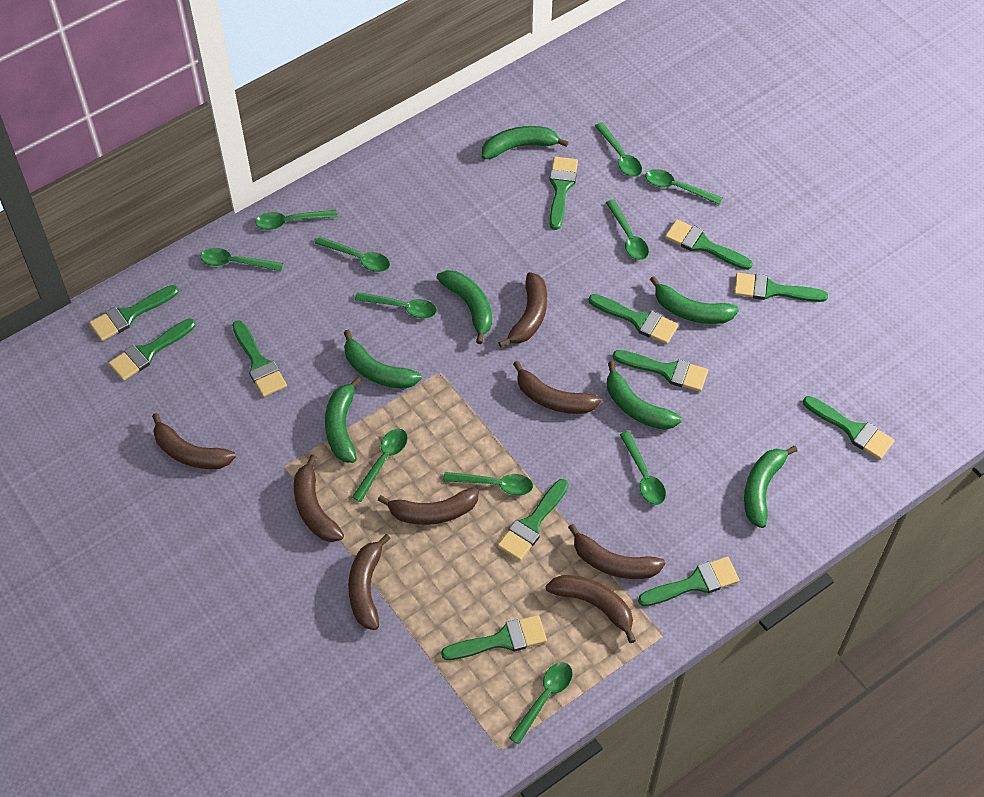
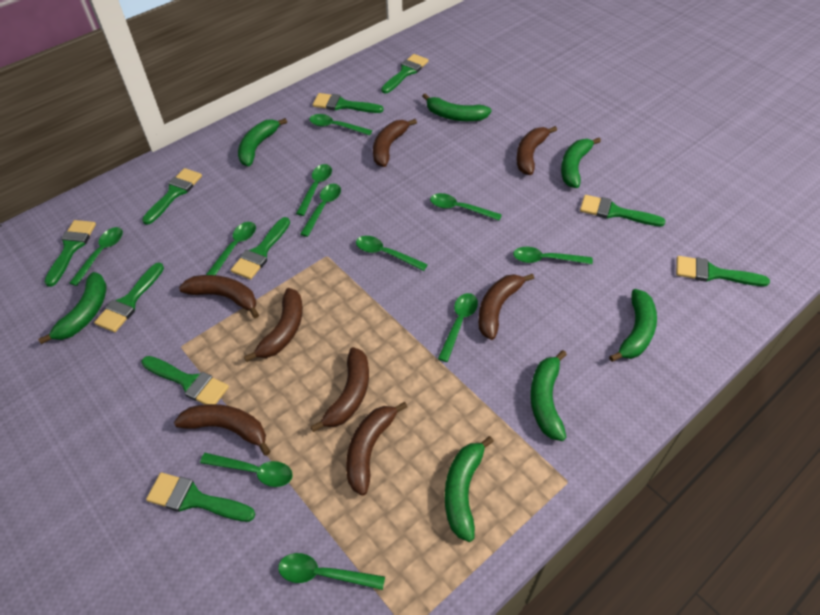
green brush: 12 -> 10

